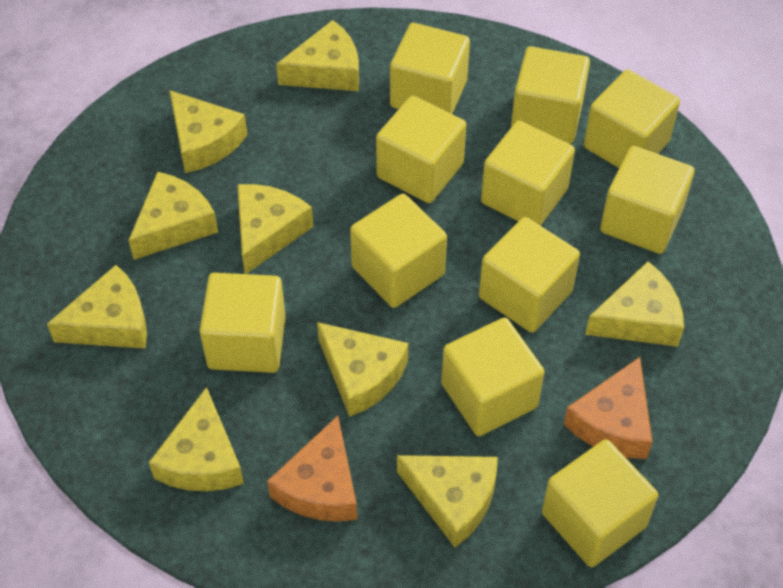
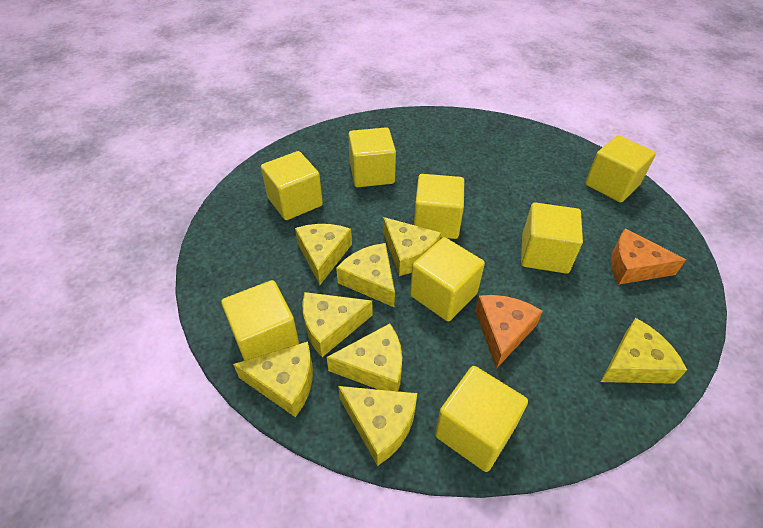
yellow cheese: 9 -> 8
yellow cube: 11 -> 8

